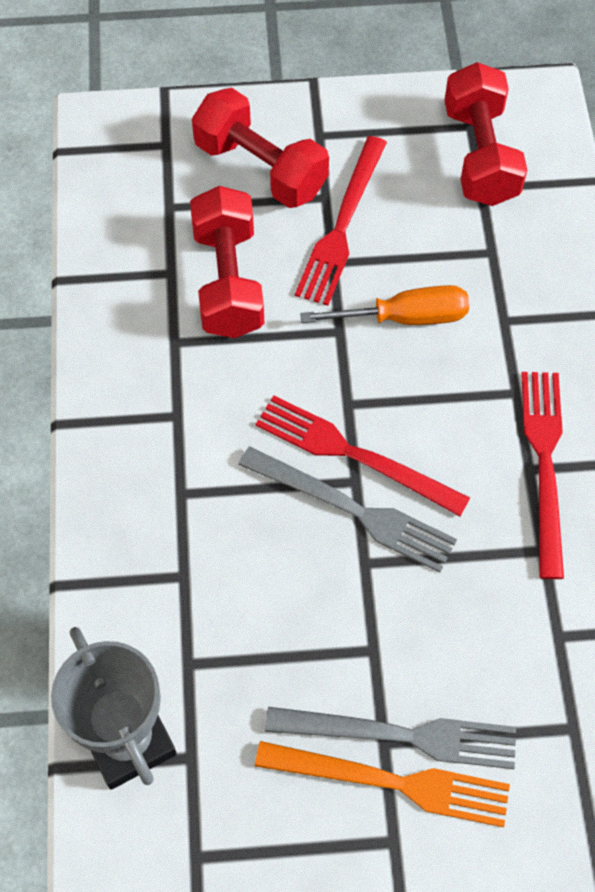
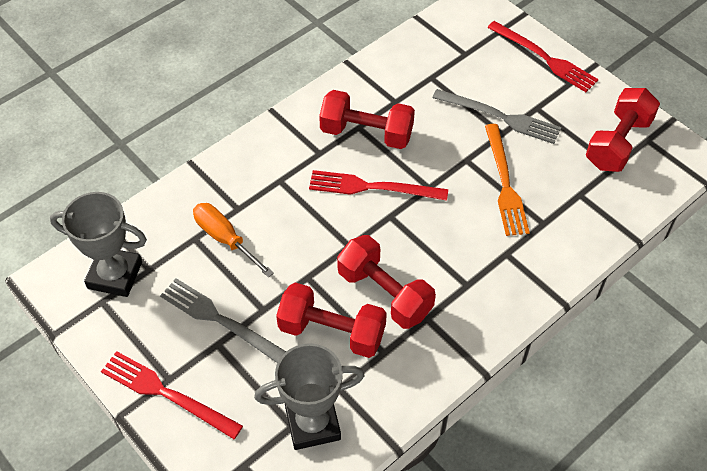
grey trophy: 1 -> 2
red dumbbell: 3 -> 4

